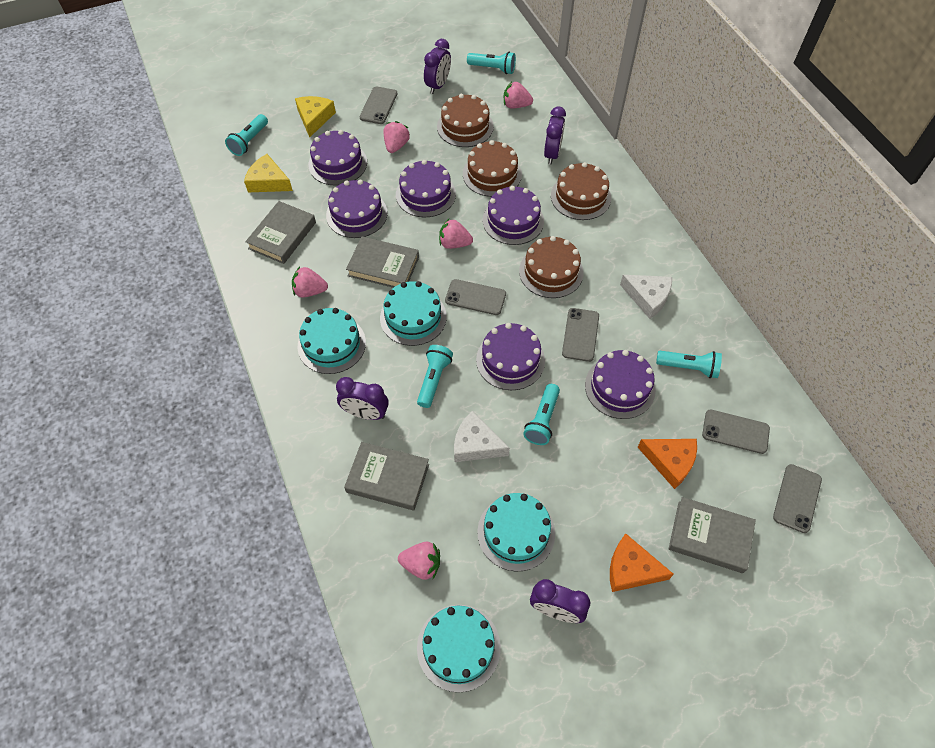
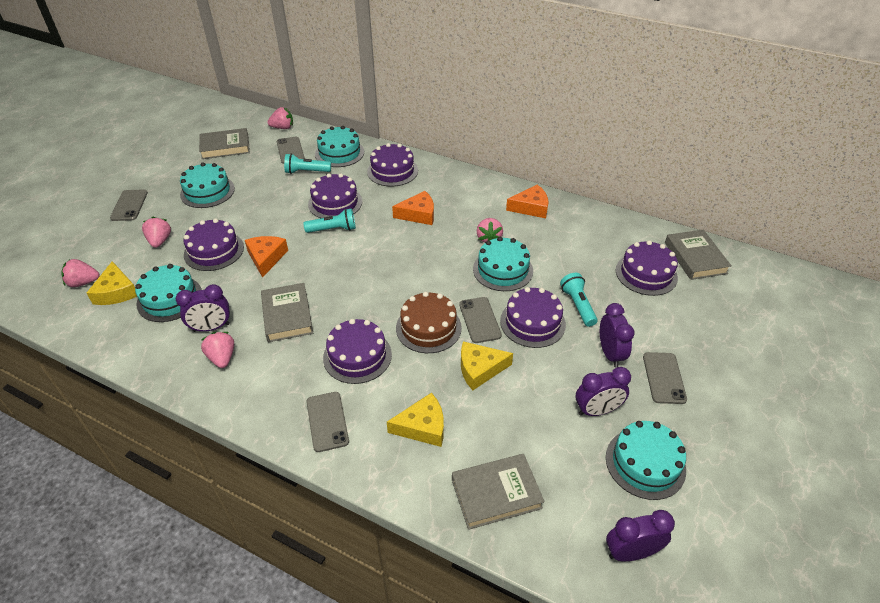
brown cake: 4 -> 1
orange cheese: 2 -> 3
turquoise cake: 4 -> 5
turquoise flashlight: 5 -> 3
white cheese: 2 -> 0
yellow cheese: 2 -> 3

